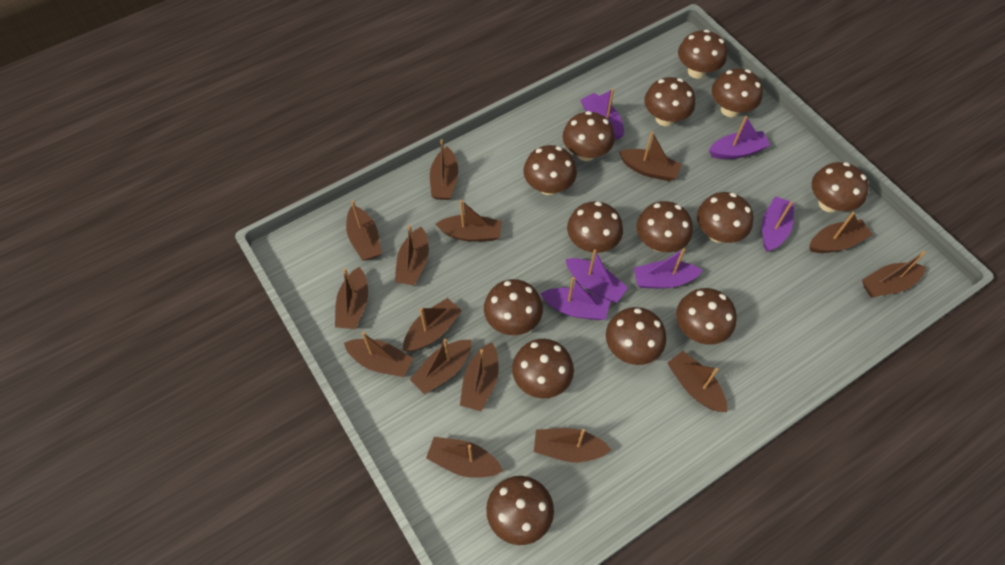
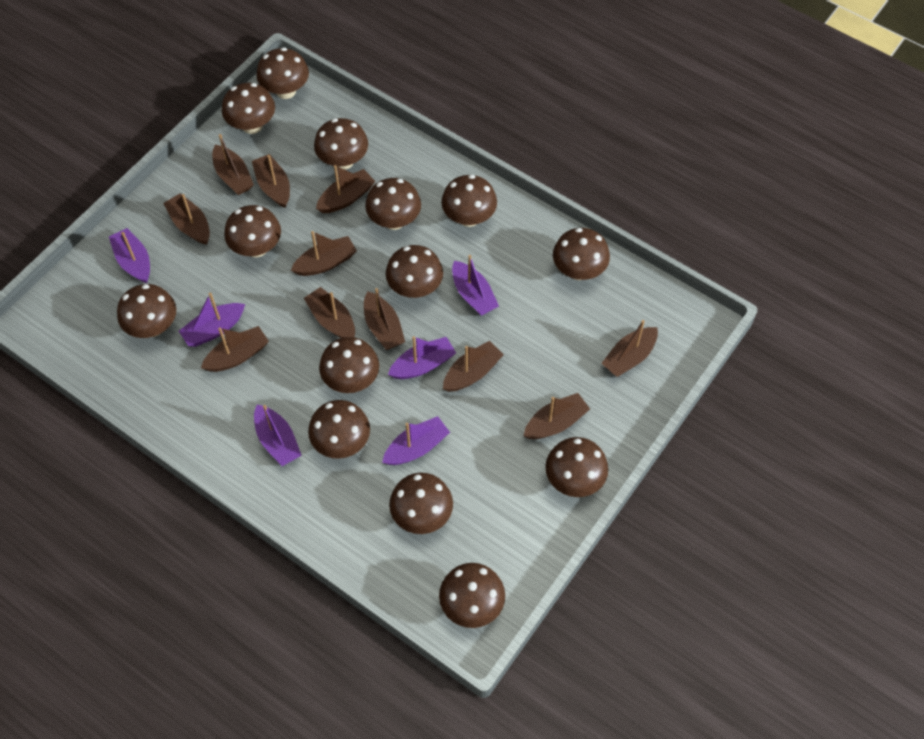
brown boat: 15 -> 11

